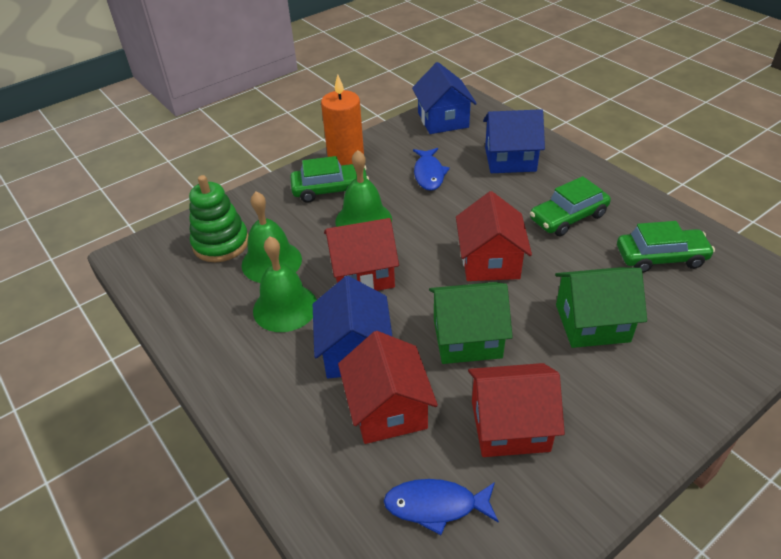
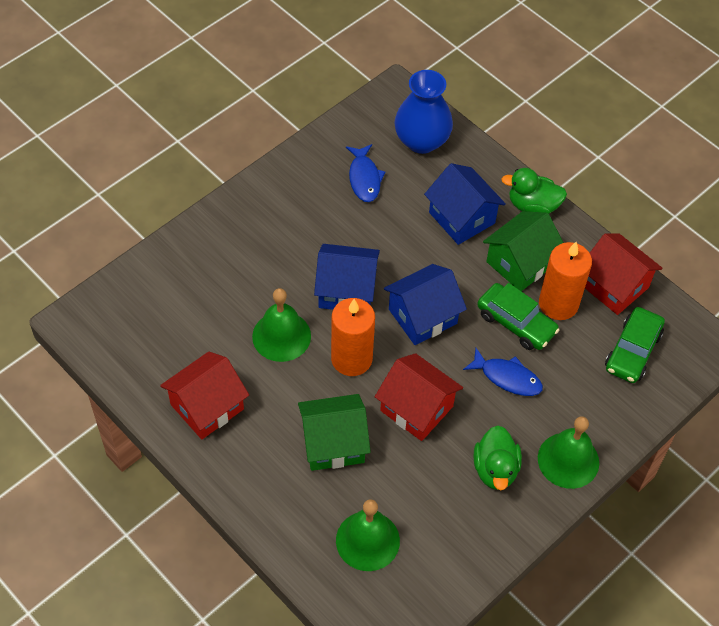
blue vase: 0 -> 1
green car: 3 -> 2
green duck: 0 -> 2
green stacking toy: 1 -> 0
orange candle: 1 -> 2
red house: 4 -> 3

